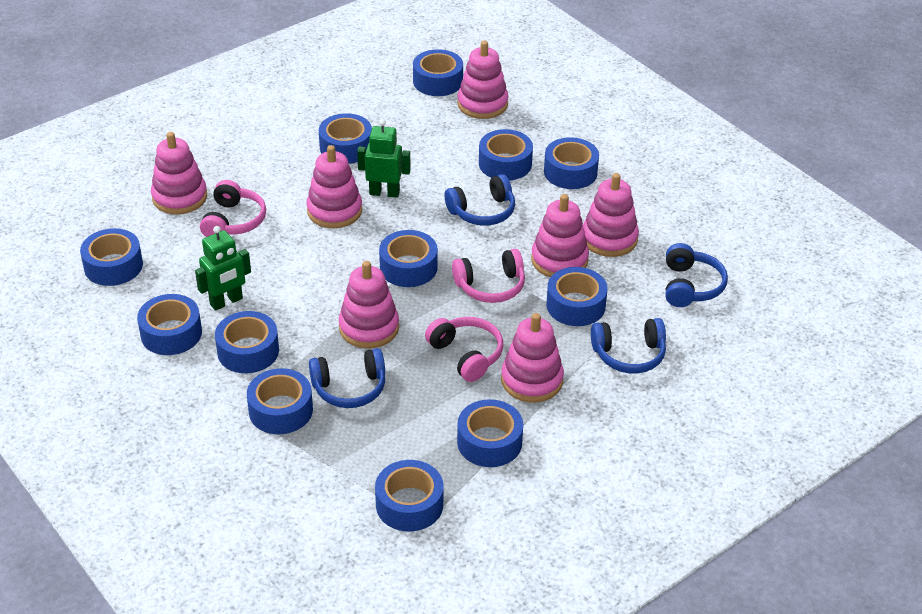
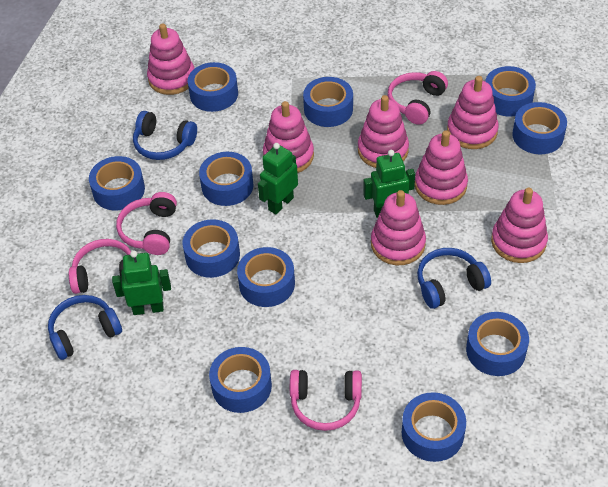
blue headphones: 4 -> 3
blue tape: 12 -> 11
green robot: 2 -> 3
pink headphones: 3 -> 4

